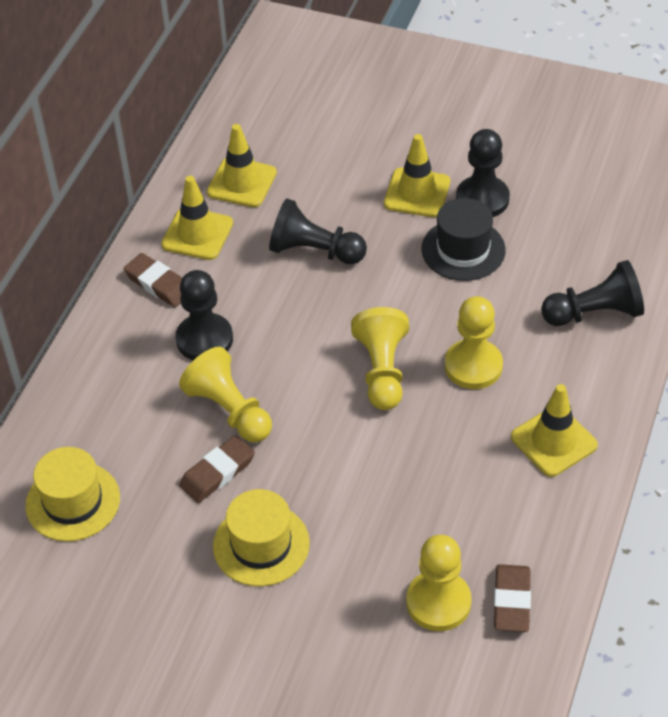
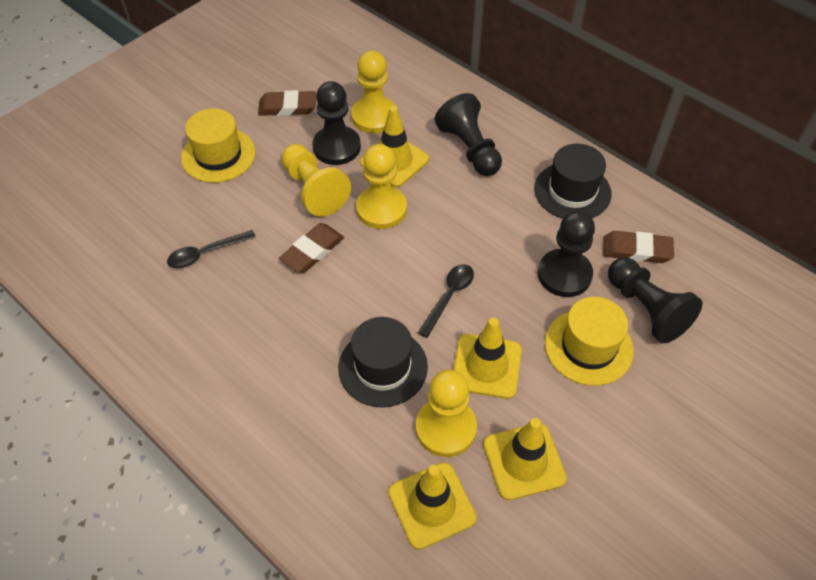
black hat: 1 -> 2
black spoon: 0 -> 2

